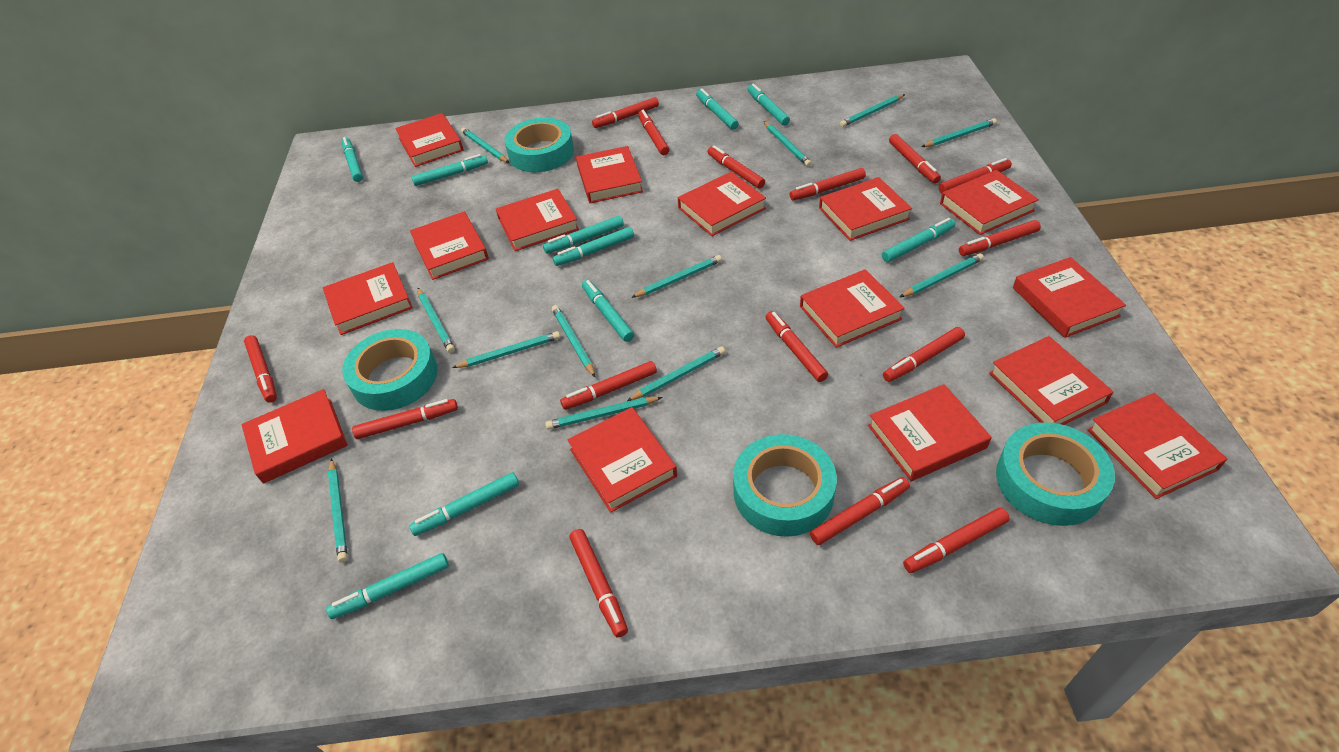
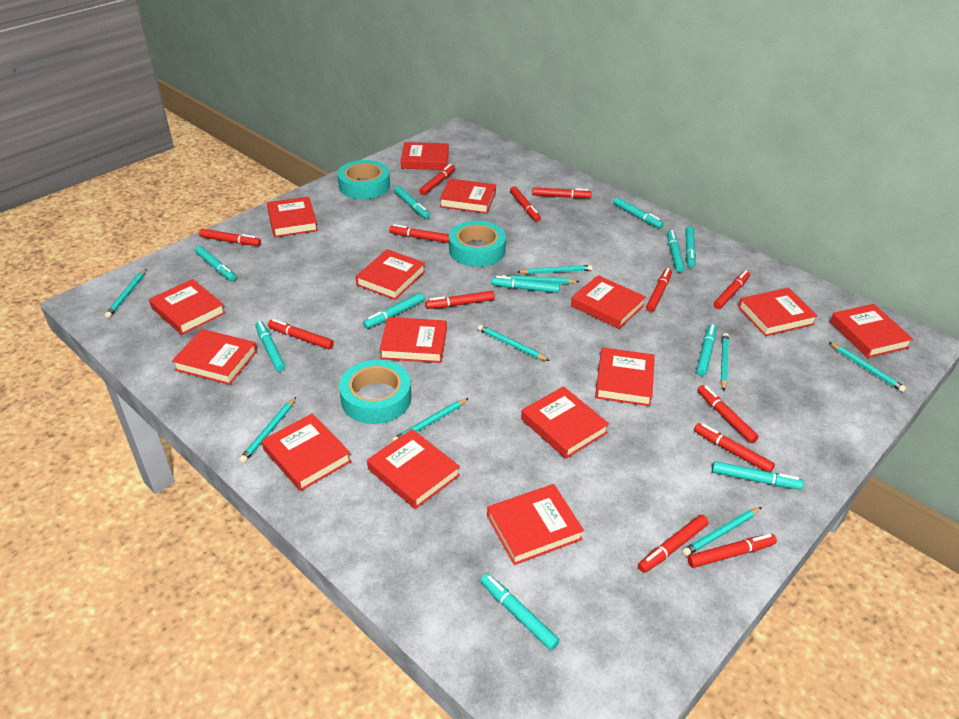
red marker: 15 -> 13
turquoise marker: 10 -> 11
turquoise pencil: 12 -> 9
turquoise tape: 4 -> 3

